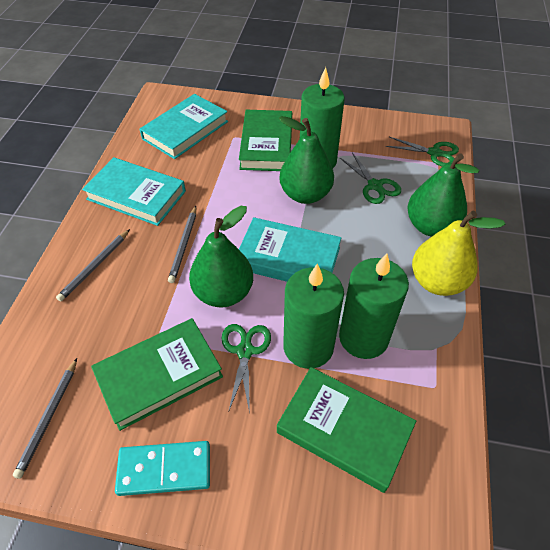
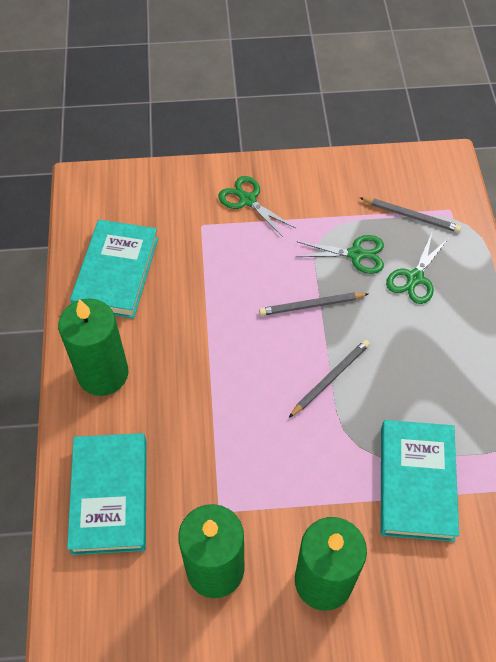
green book: 3 -> 0
green pear: 3 -> 0
turquoise domino: 1 -> 0
yellow pear: 1 -> 0

